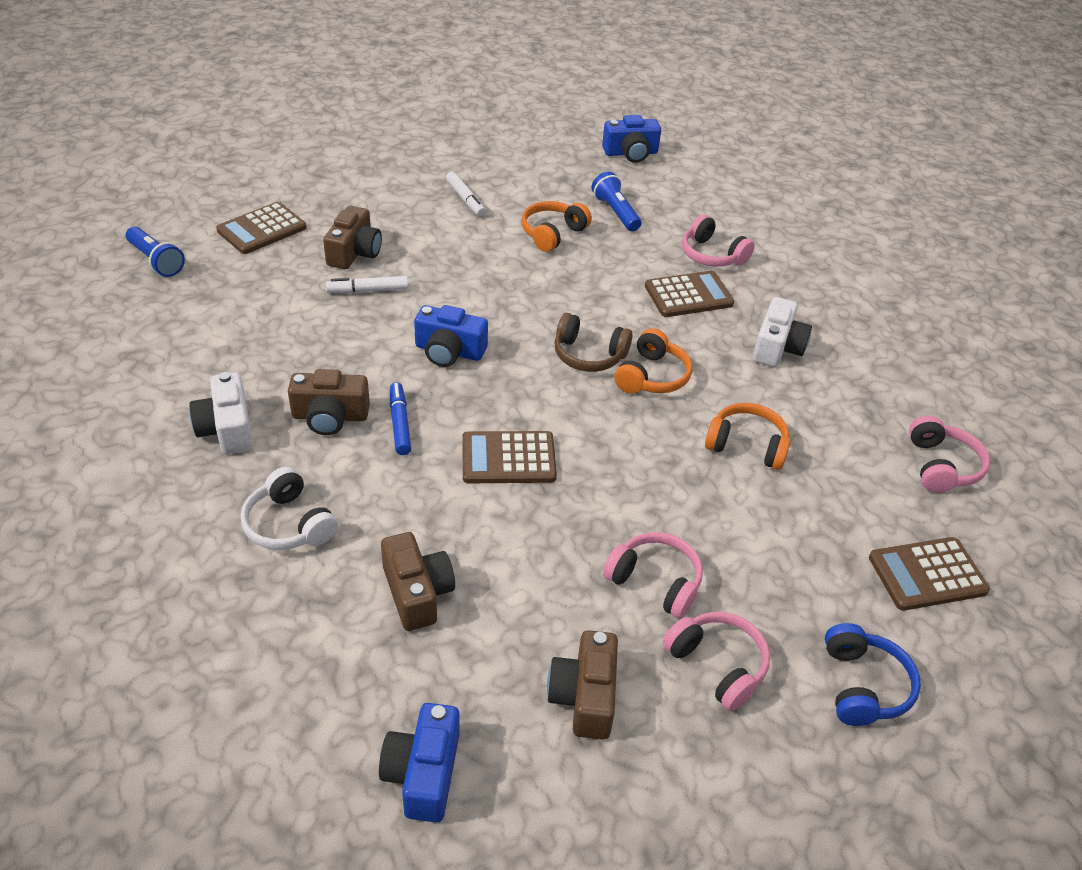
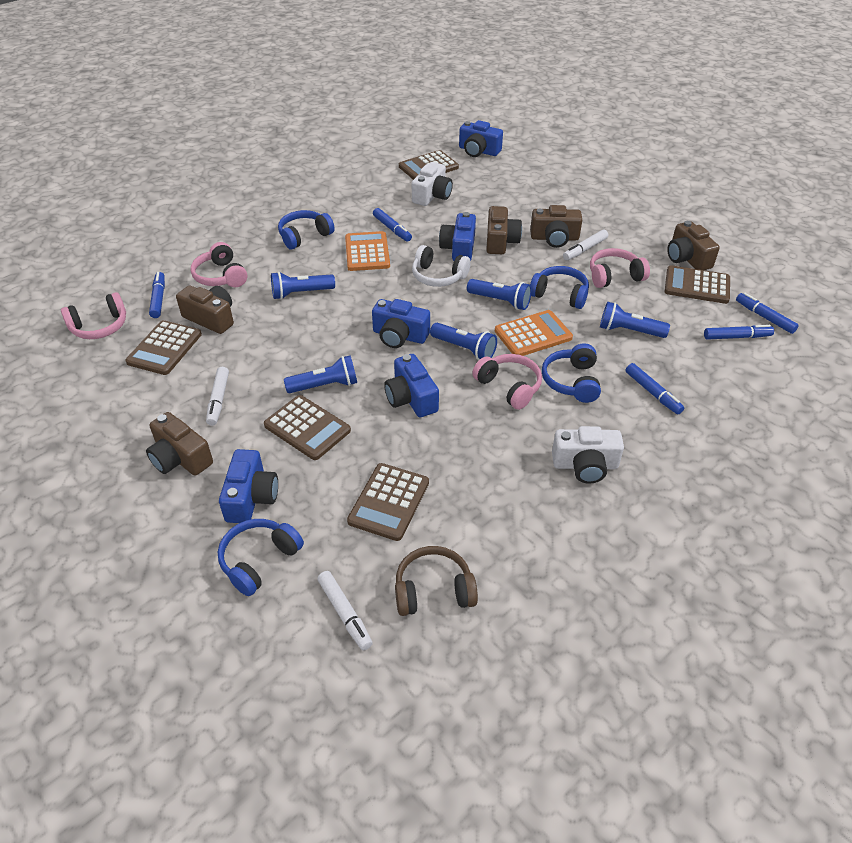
blue camera: 3 -> 5
blue flashlight: 2 -> 5
blue headphones: 1 -> 4
blue marker: 1 -> 5
brown calculator: 4 -> 5
brown camera: 4 -> 5
orange calculator: 0 -> 2
orange headphones: 3 -> 0
white marker: 2 -> 3

